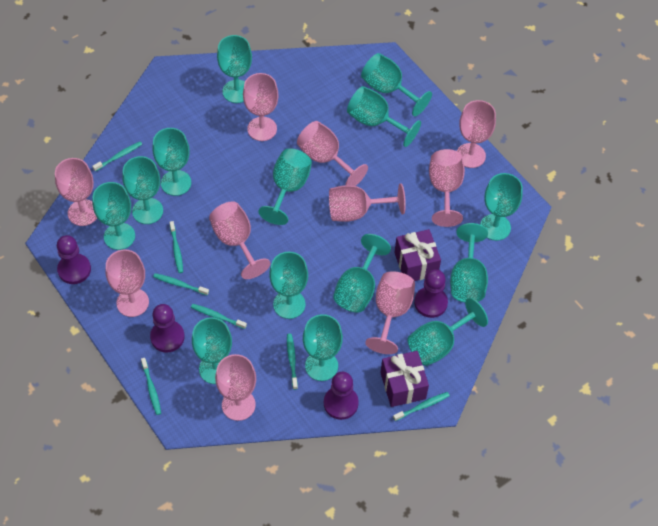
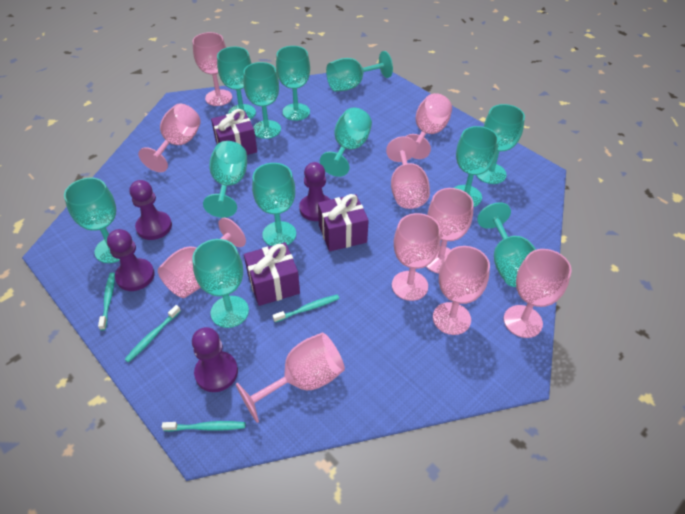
purple gift: 2 -> 3
turquoise goblet: 14 -> 12
turquoise toothbrush: 7 -> 4

